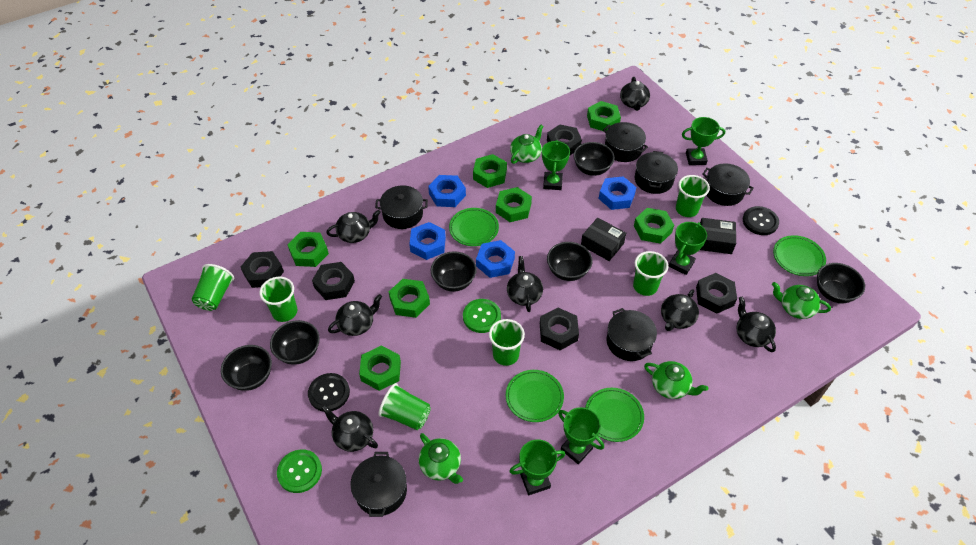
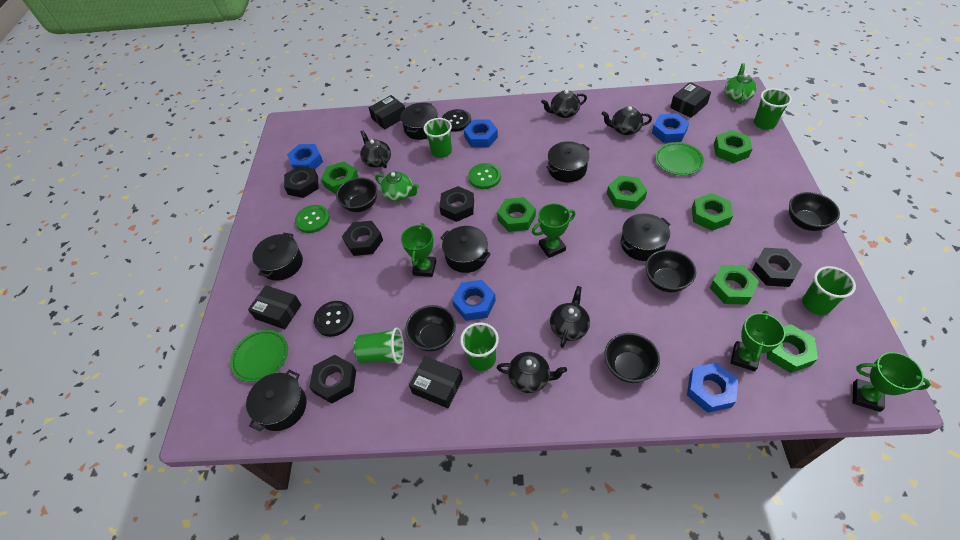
black bowl: 6 -> 5
black box: 2 -> 4
black teapot: 7 -> 5
blue nut: 4 -> 5
green cup: 6 -> 5
green plate: 4 -> 2
green teapot: 4 -> 2
green trophy: 5 -> 4

